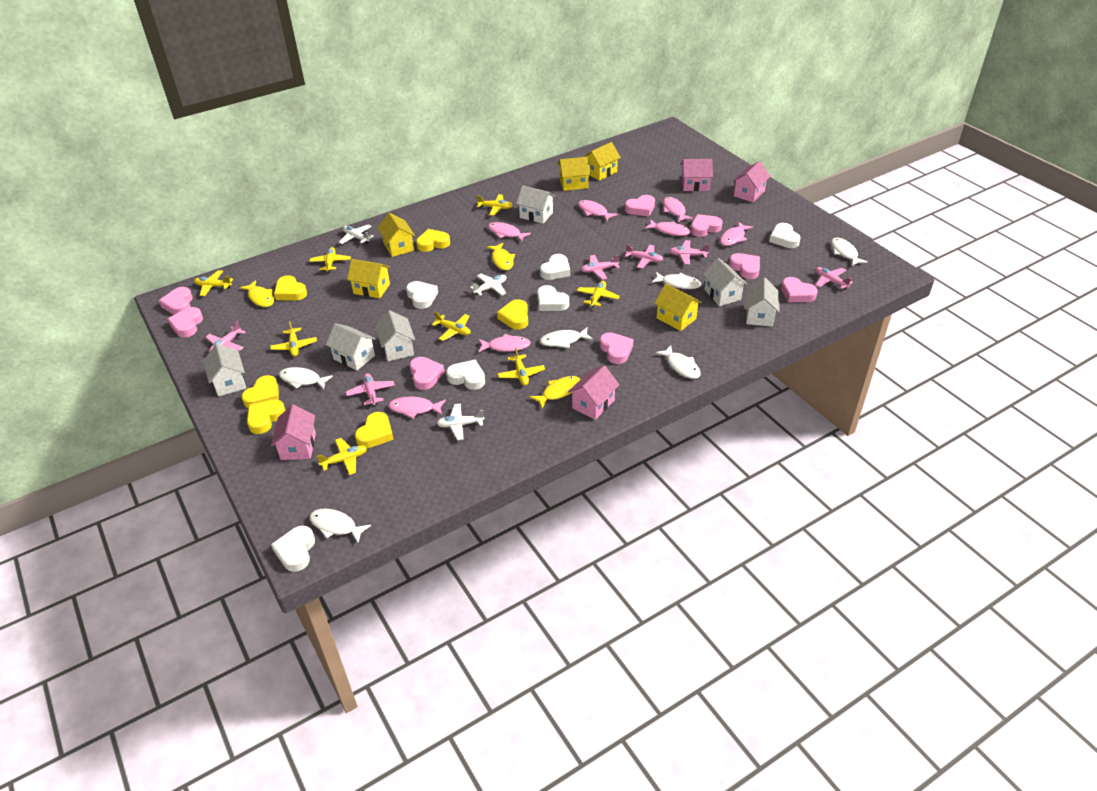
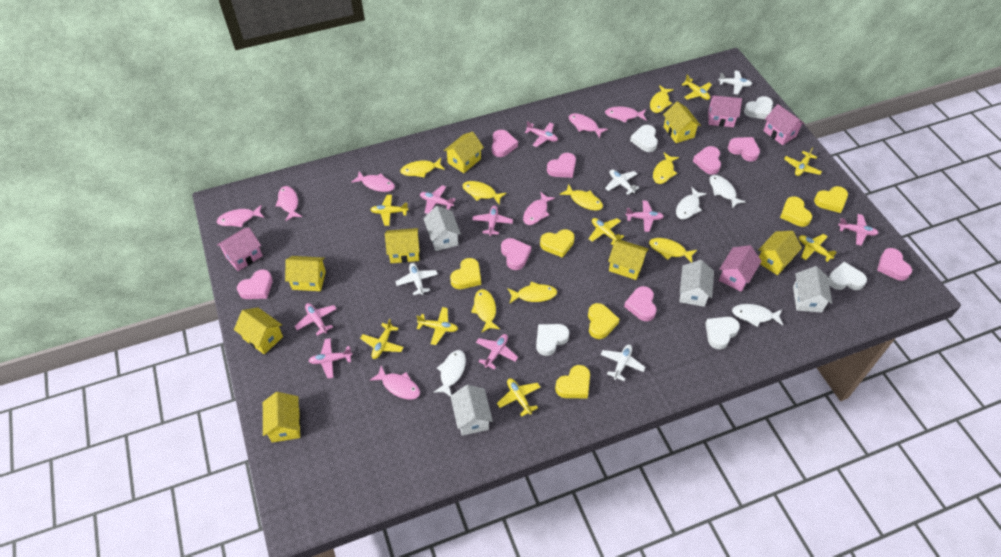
pink plane: 6 -> 8
white fish: 6 -> 4
white heart: 6 -> 5
white house: 6 -> 4
white plane: 3 -> 4
yellow fish: 3 -> 8
yellow house: 5 -> 8

